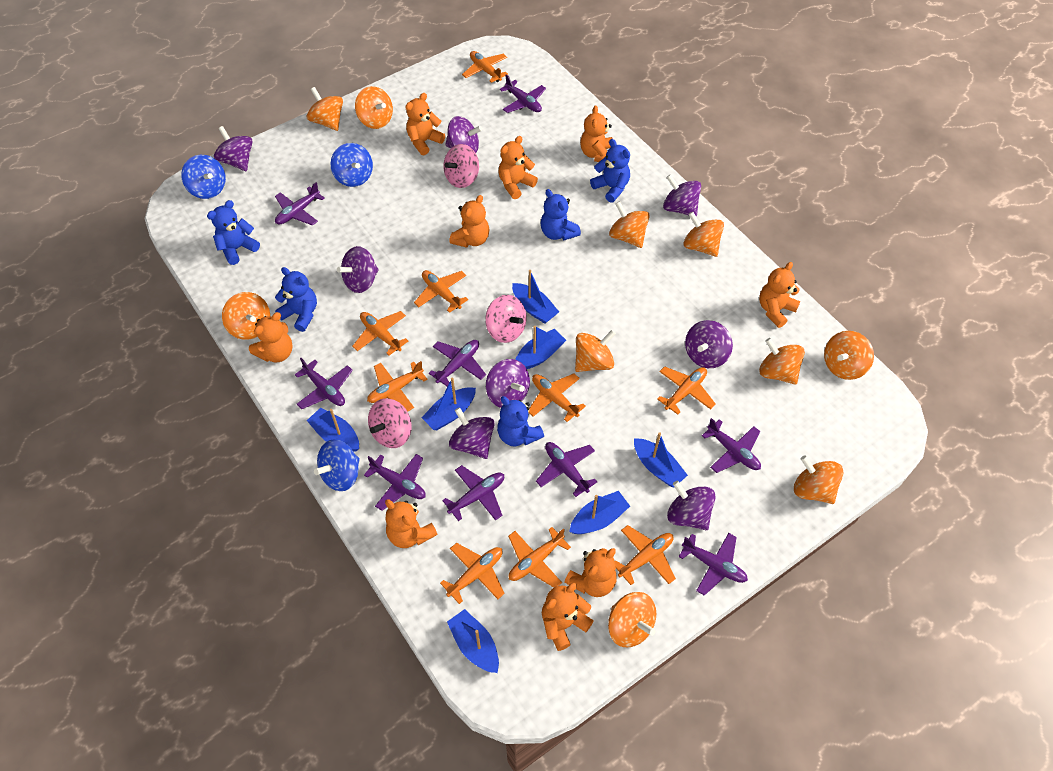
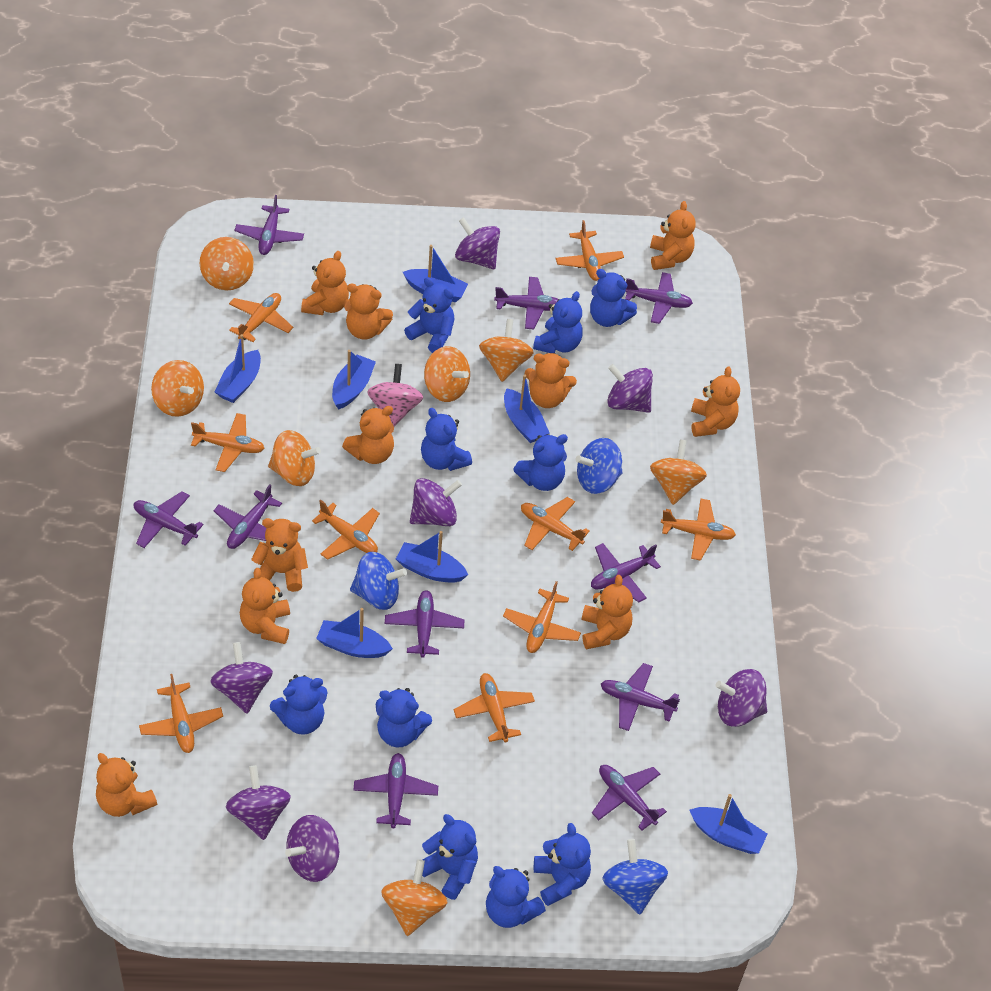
blue teddy bear: 5 -> 10
orange spinning top: 10 -> 7
orange teddy bear: 9 -> 10
pink spinning top: 3 -> 1
purple plane: 9 -> 10
purple spinning top: 8 -> 7

